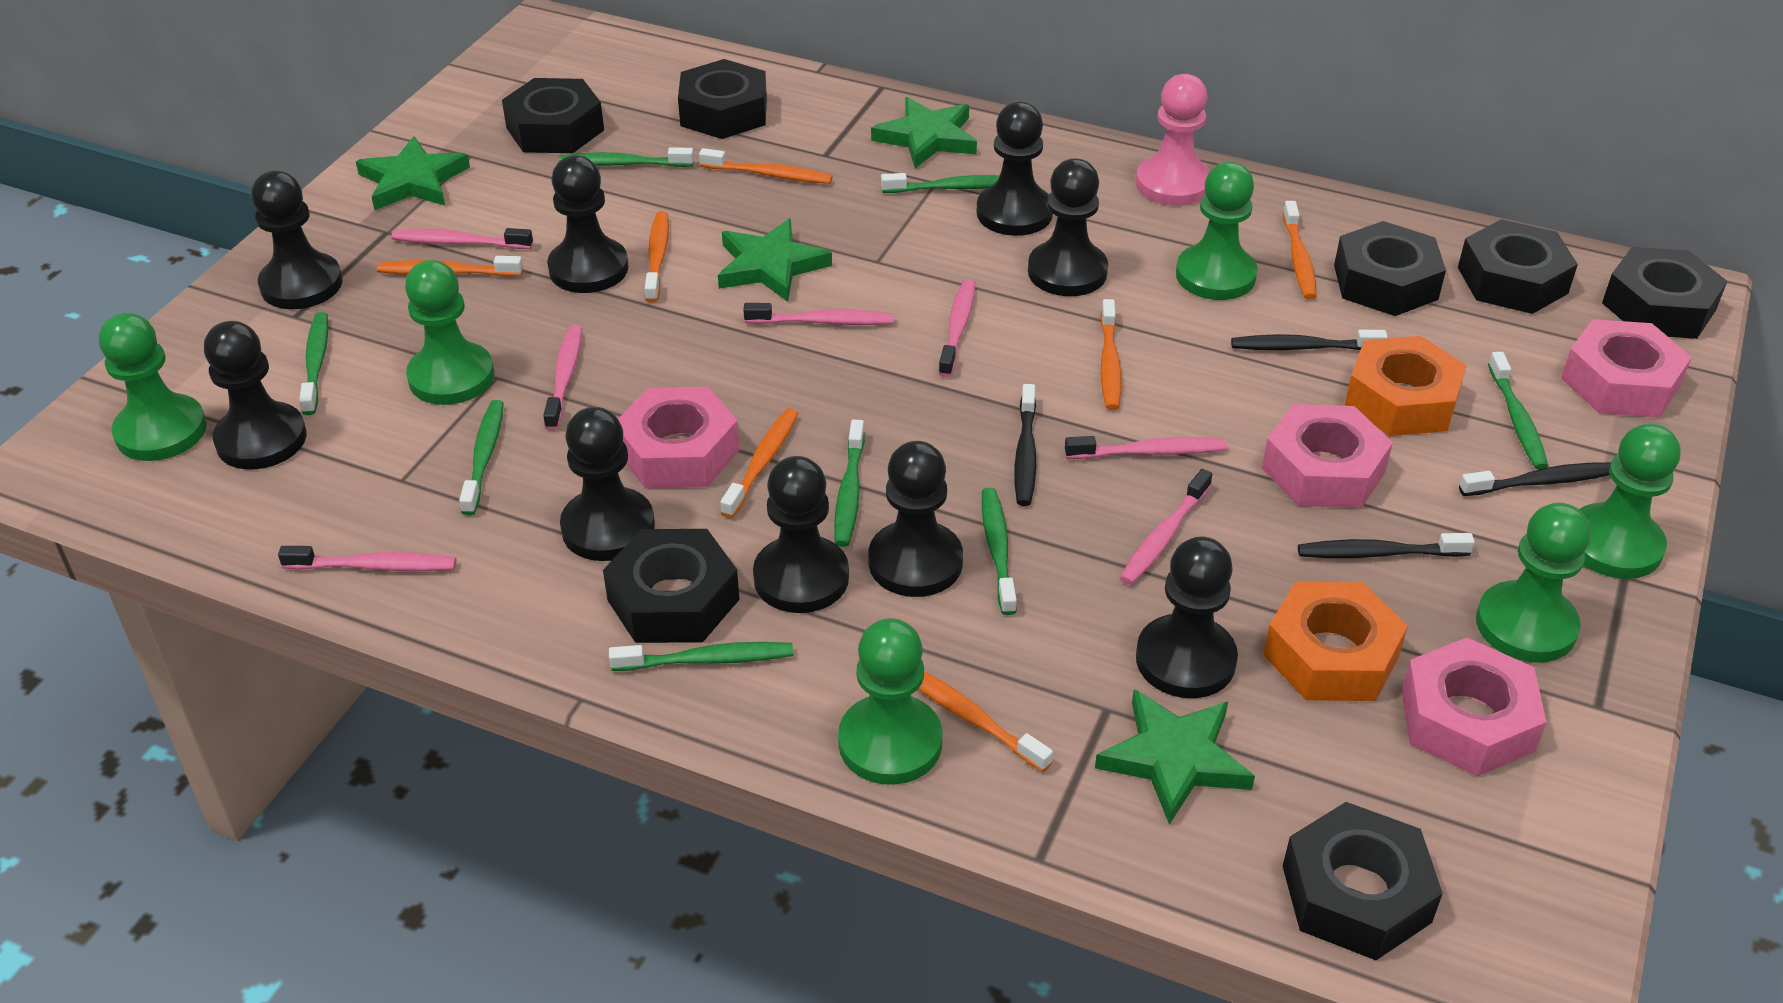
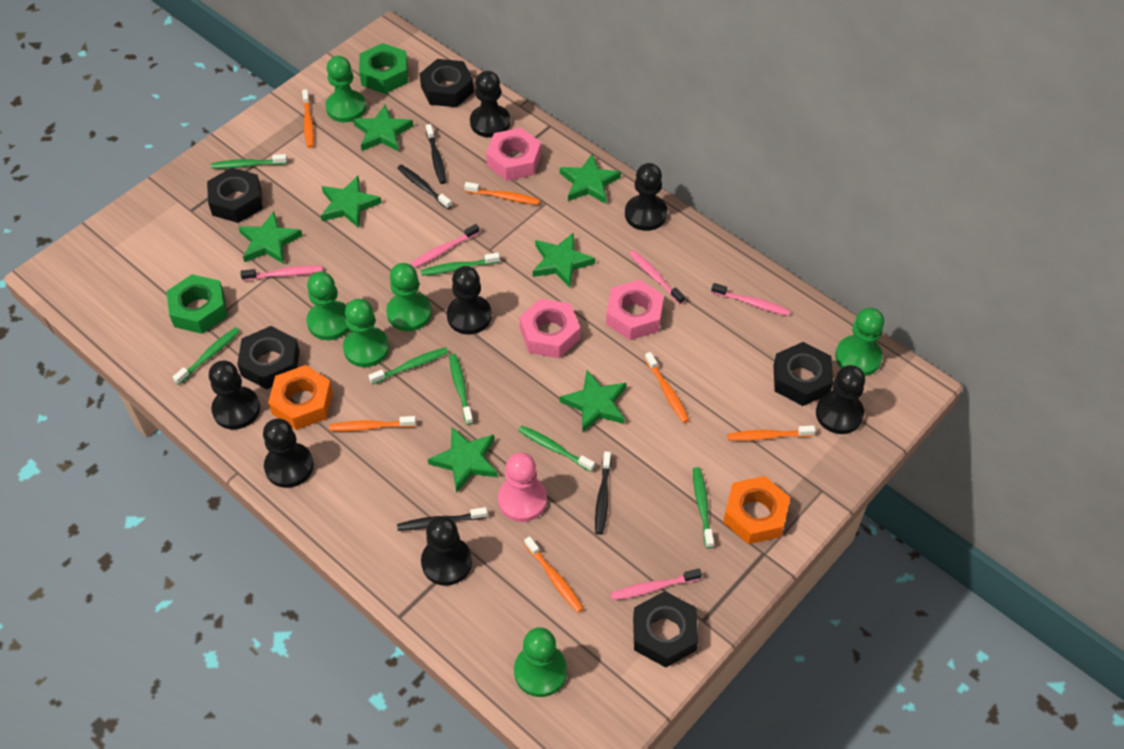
black nut: 7 -> 5
black pawn: 9 -> 7
green nut: 0 -> 2
green star: 4 -> 7
green toothbrush: 8 -> 7
orange toothbrush: 7 -> 6
pink nut: 4 -> 3
pink toothbrush: 7 -> 5

